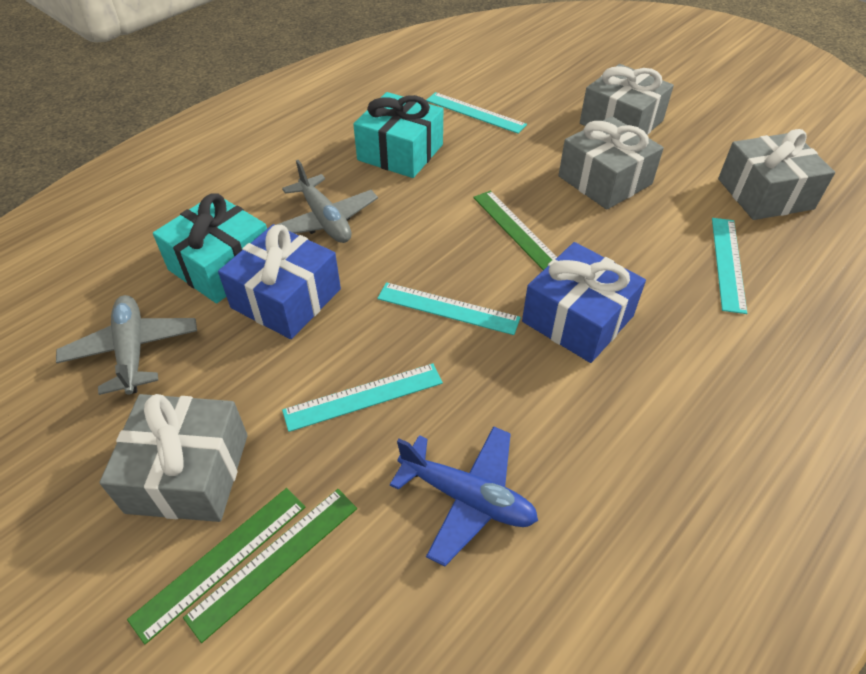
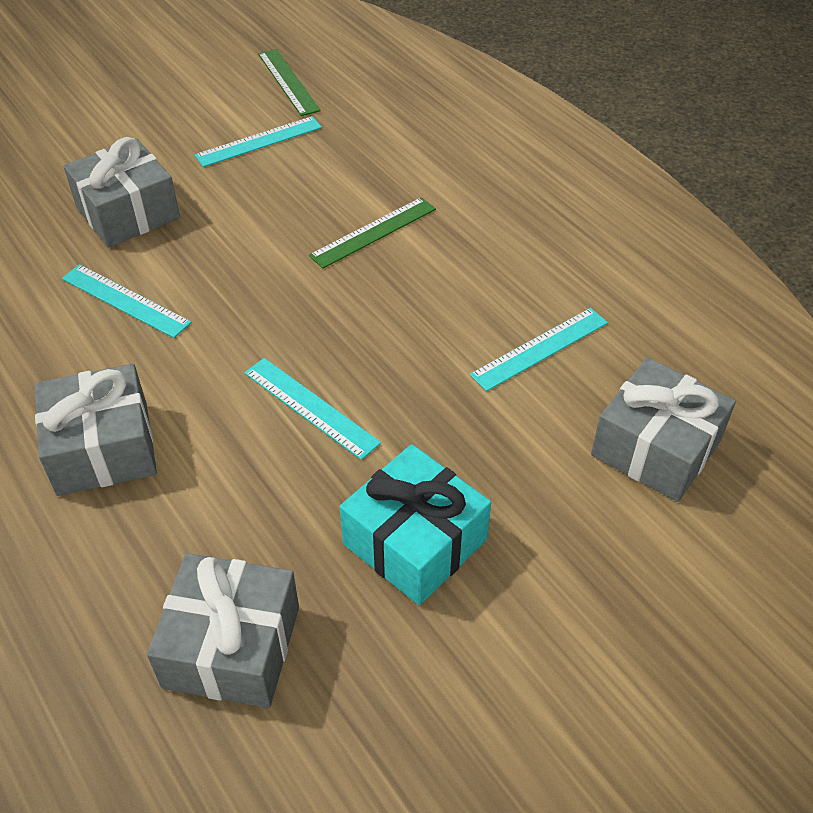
blue gift: 2 -> 0
blue plane: 1 -> 0
green ruler: 3 -> 2
grey plane: 2 -> 0
turquoise gift: 2 -> 1

